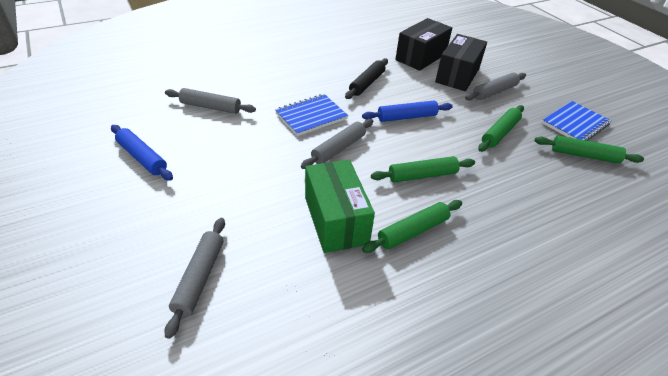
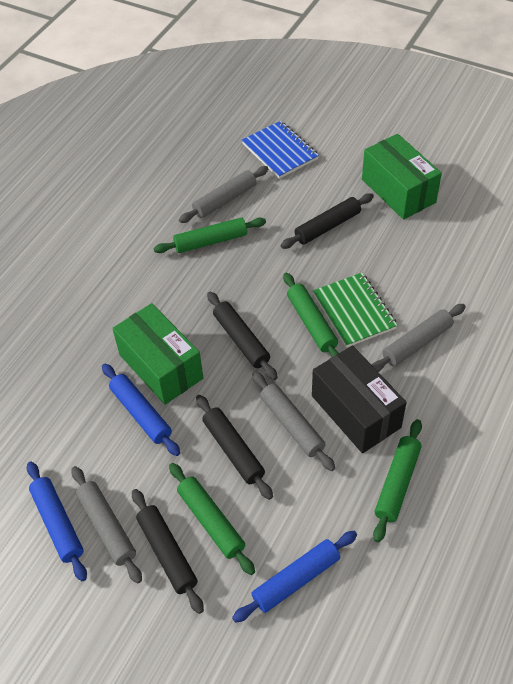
black box: 2 -> 1
black rolling pin: 1 -> 4
blue notebook: 2 -> 1
blue rolling pin: 2 -> 3
green box: 1 -> 2
green notebook: 0 -> 1

